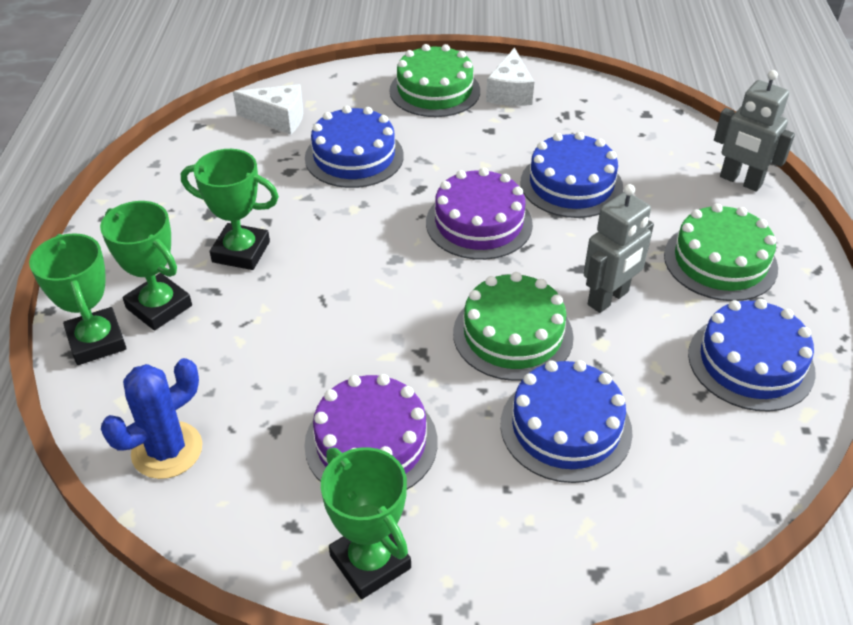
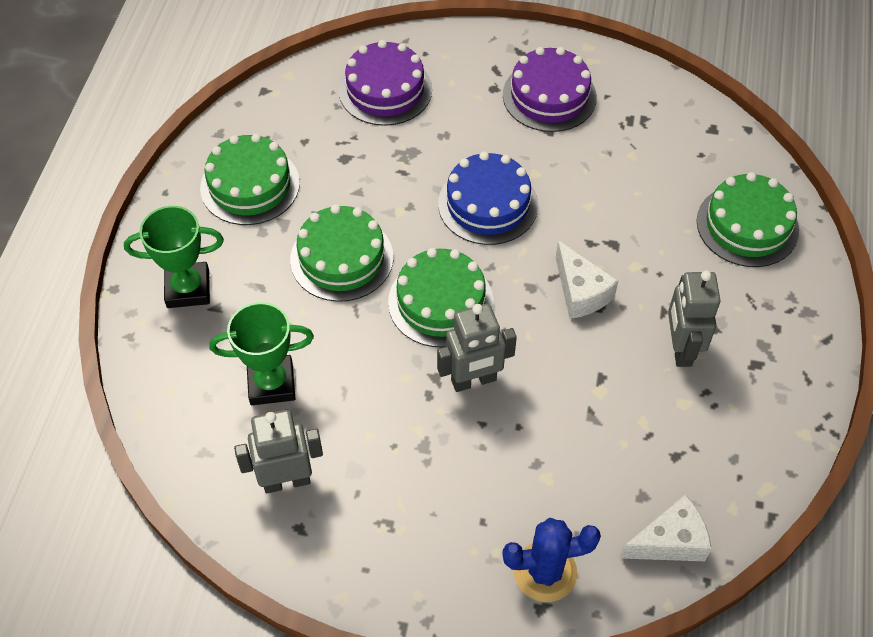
blue cake: 4 -> 1
green cake: 3 -> 4
green trophy: 4 -> 2
grey robot: 2 -> 3

